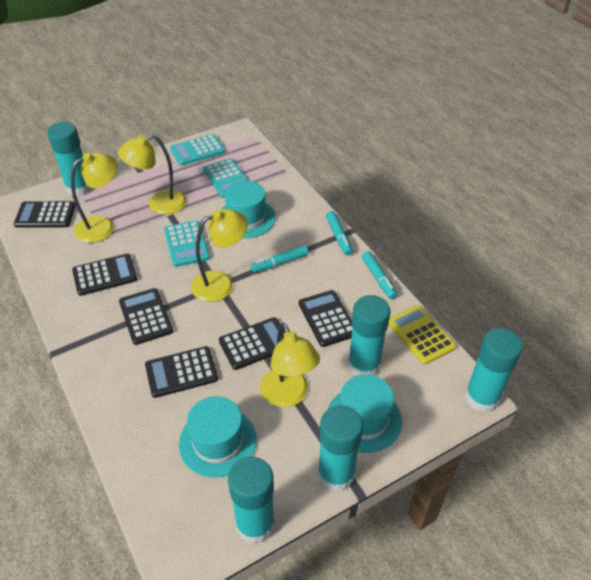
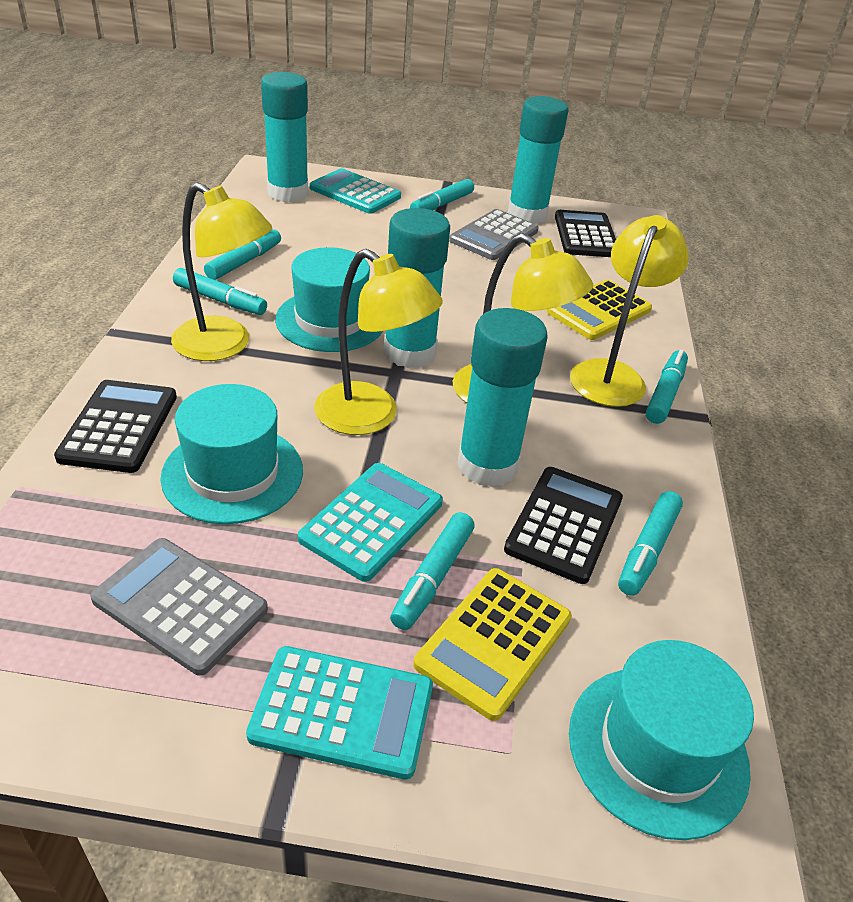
black calculator: 6 -> 3
grey calculator: 0 -> 2
turquoise glue stick: 5 -> 4
turquoise marker: 3 -> 6
yellow calculator: 1 -> 2

